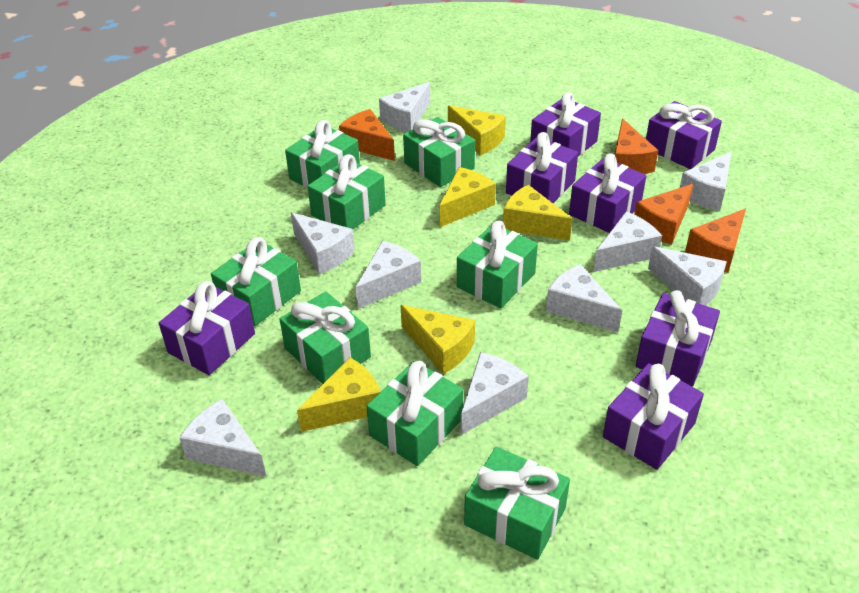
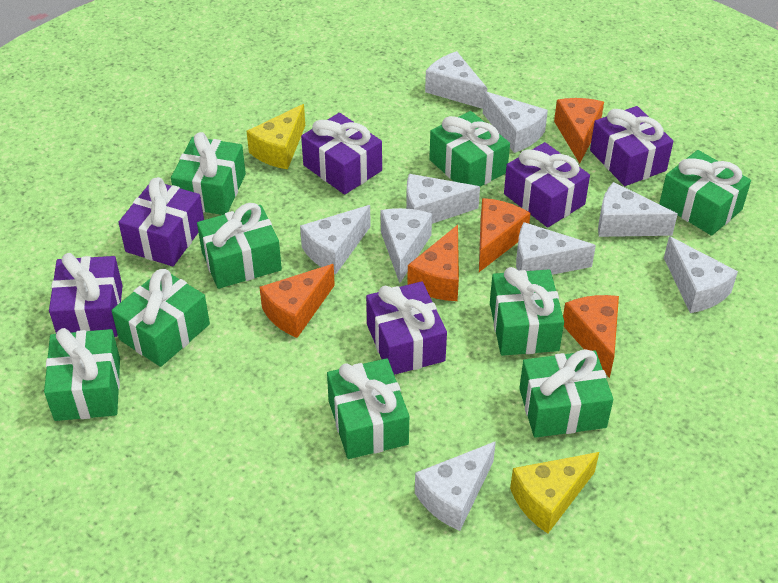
green gift: 8 -> 9
orange cheese: 4 -> 5
purple gift: 7 -> 6
yellow cheese: 5 -> 2

